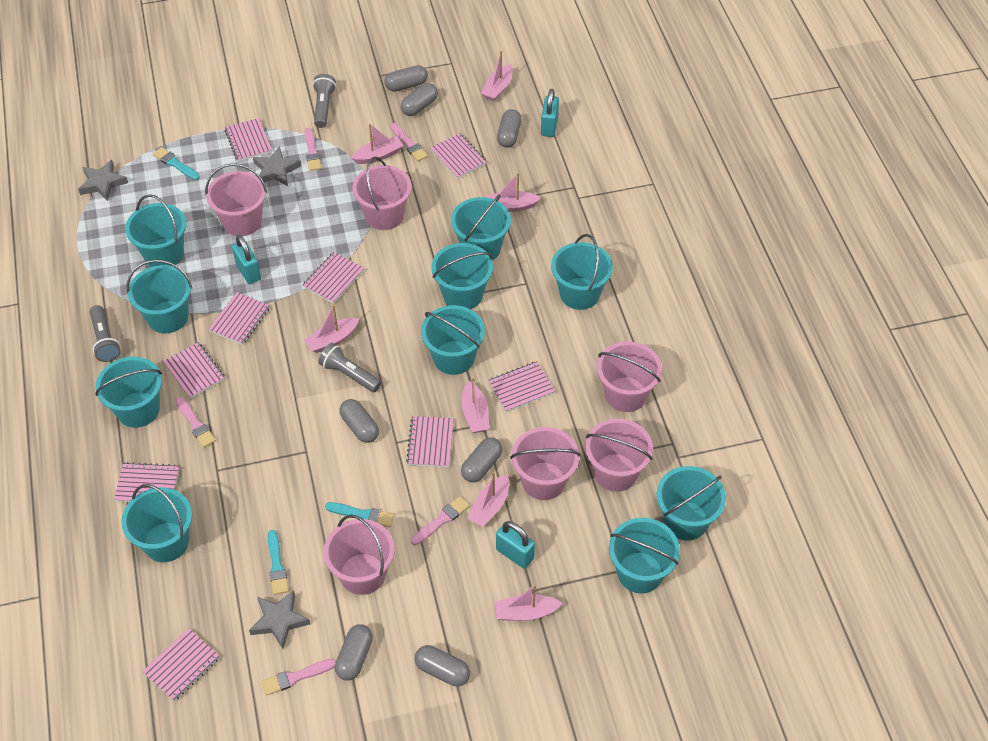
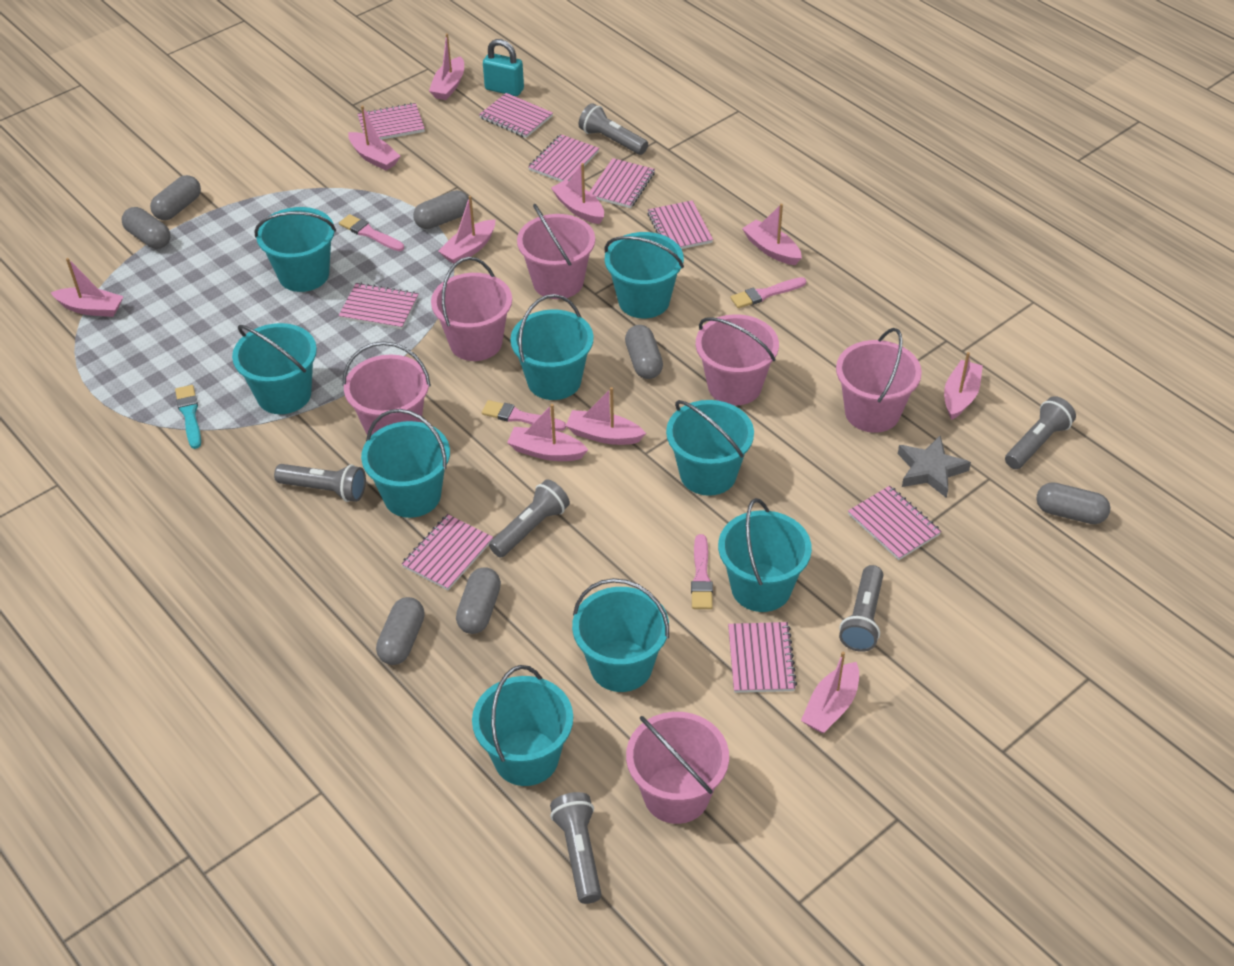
grey flashlight: 3 -> 6
grey star: 3 -> 1
pink boat: 7 -> 10
pink brush: 5 -> 4
turquoise brush: 3 -> 1
turquoise bucket: 10 -> 9
turquoise padlock: 3 -> 1

